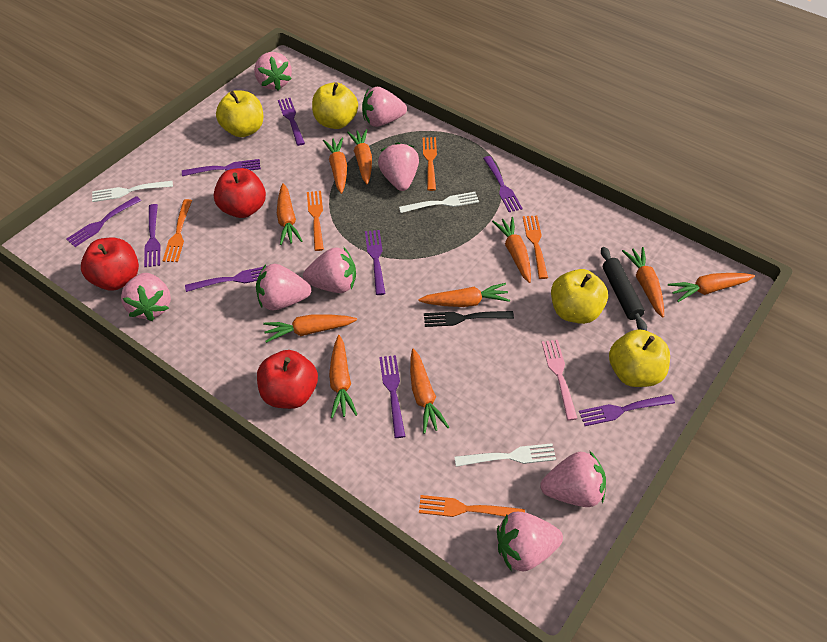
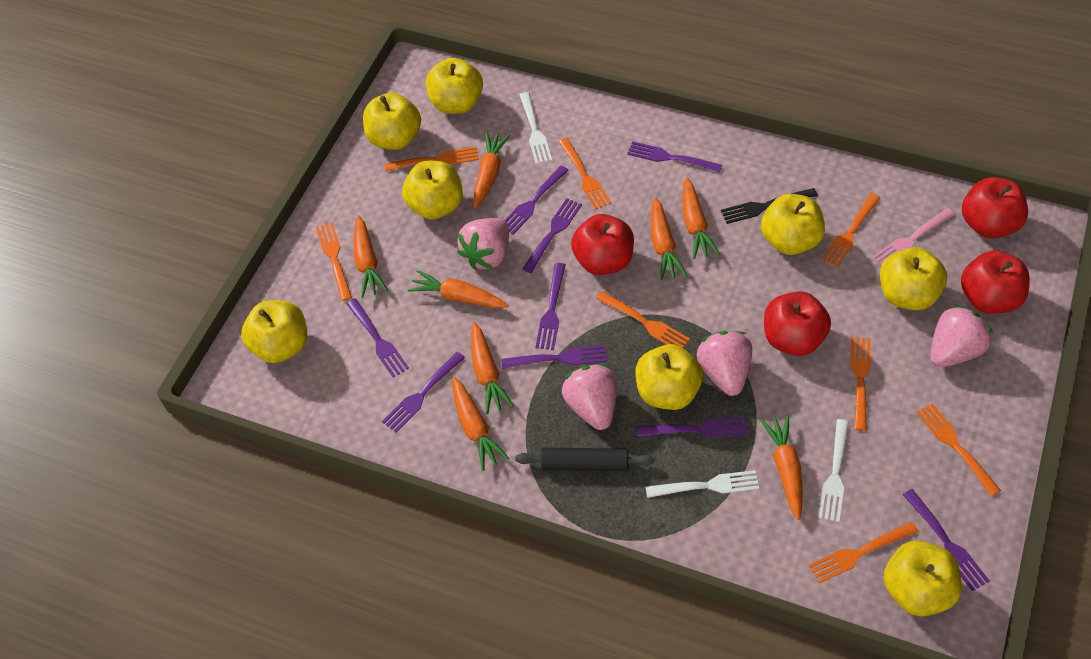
orange carrot: 10 -> 8
orange fork: 5 -> 8
pink strawberry: 8 -> 4
red apple: 3 -> 4
yellow apple: 4 -> 8

